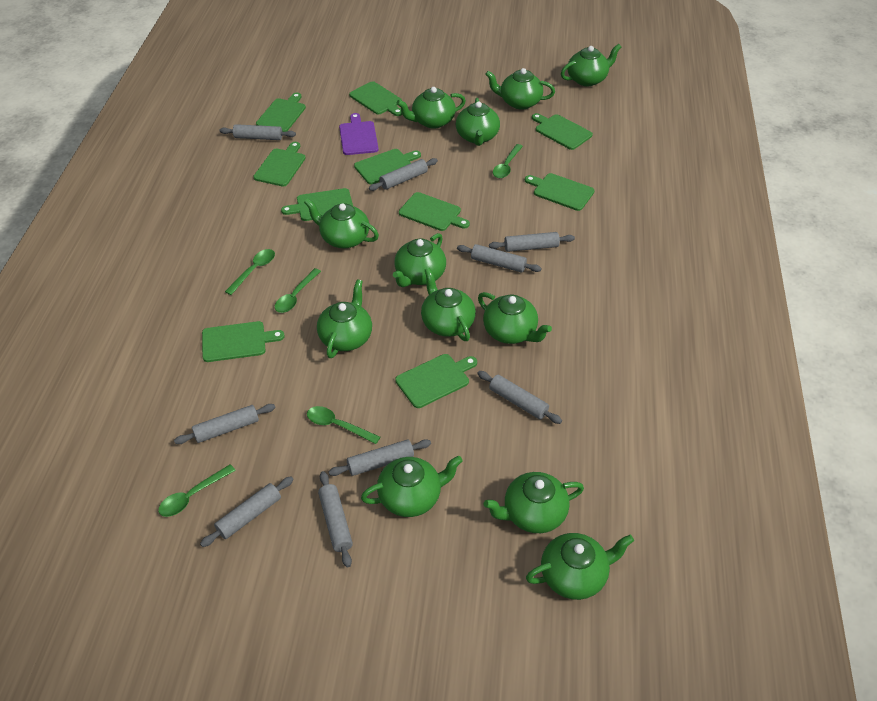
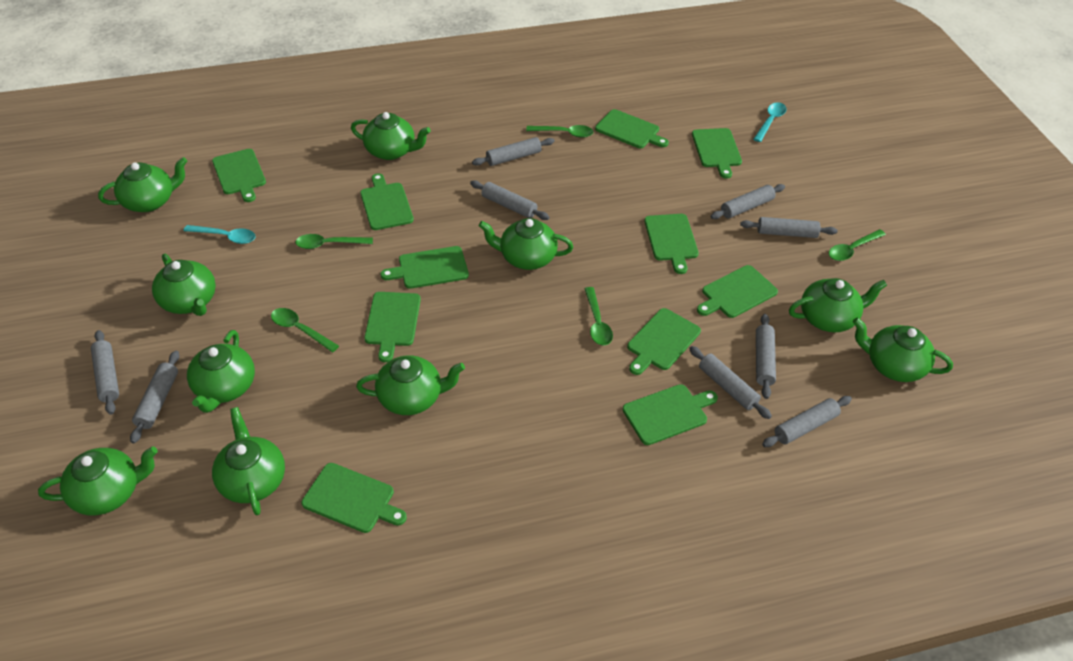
green cutting board: 10 -> 11
green teapot: 12 -> 10
purple cutting board: 1 -> 0
turquoise spoon: 0 -> 2

